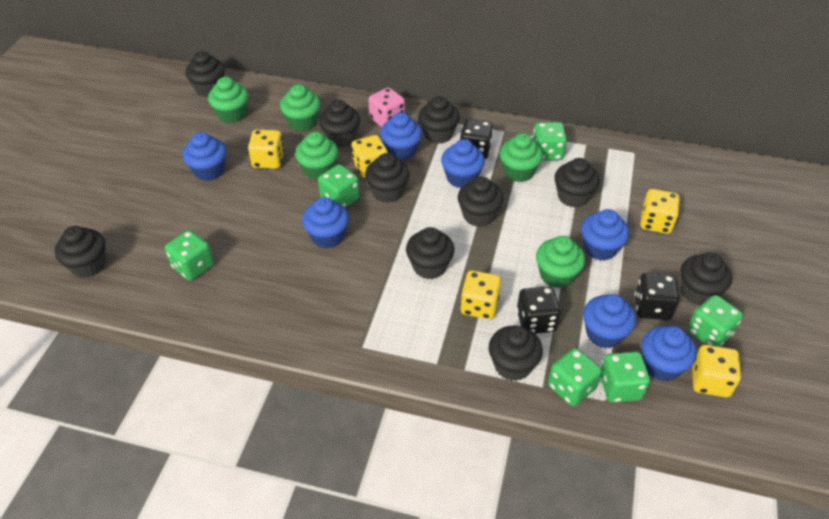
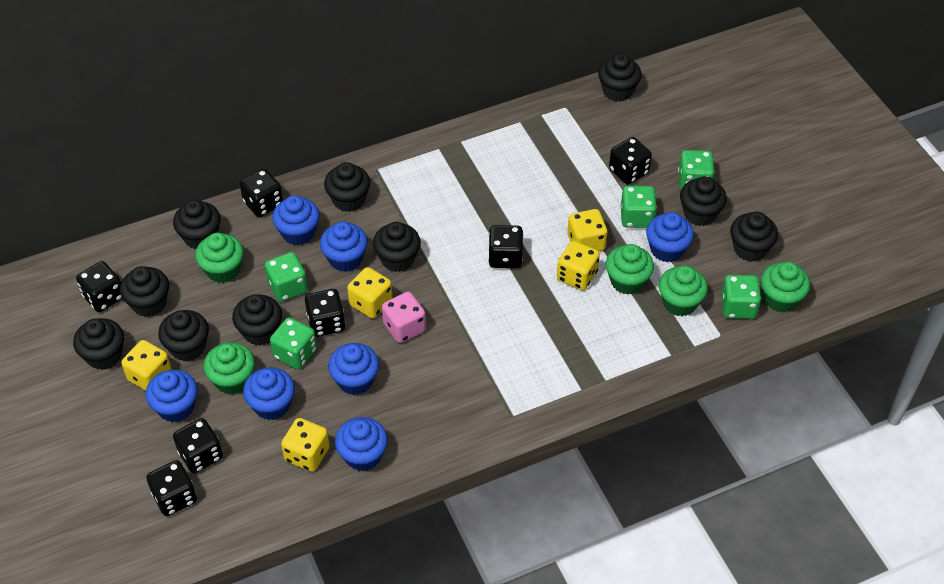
black dice: 3 -> 7
green dice: 6 -> 5

